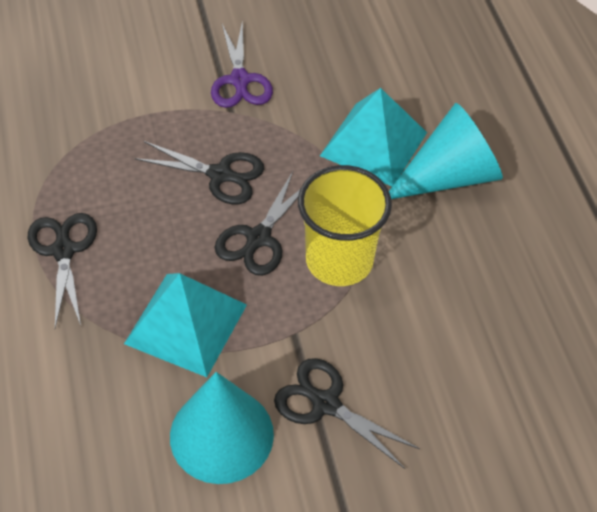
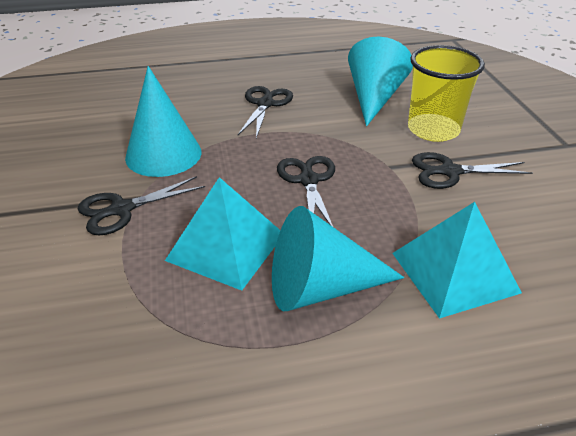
purple scissors: 1 -> 0
turquoise cone: 2 -> 3

